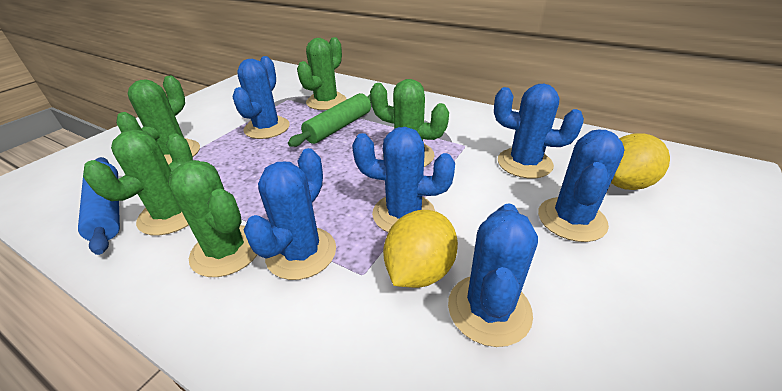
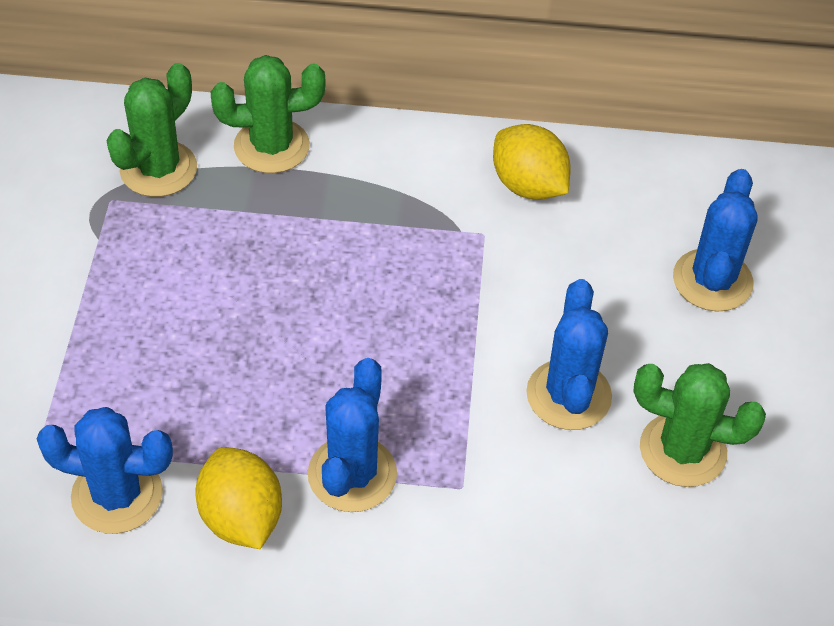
blue cactus: 6 -> 4
blue rolling pin: 1 -> 0
green cactus: 5 -> 3
green rolling pin: 1 -> 0

